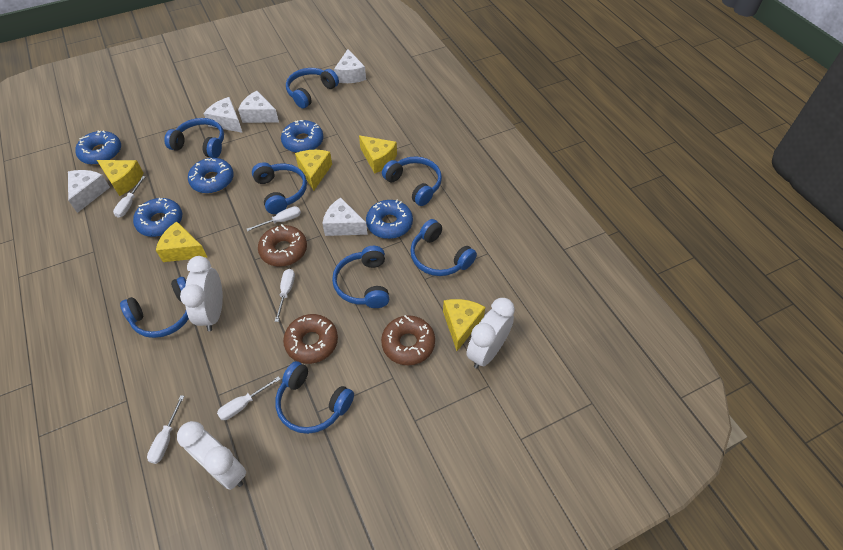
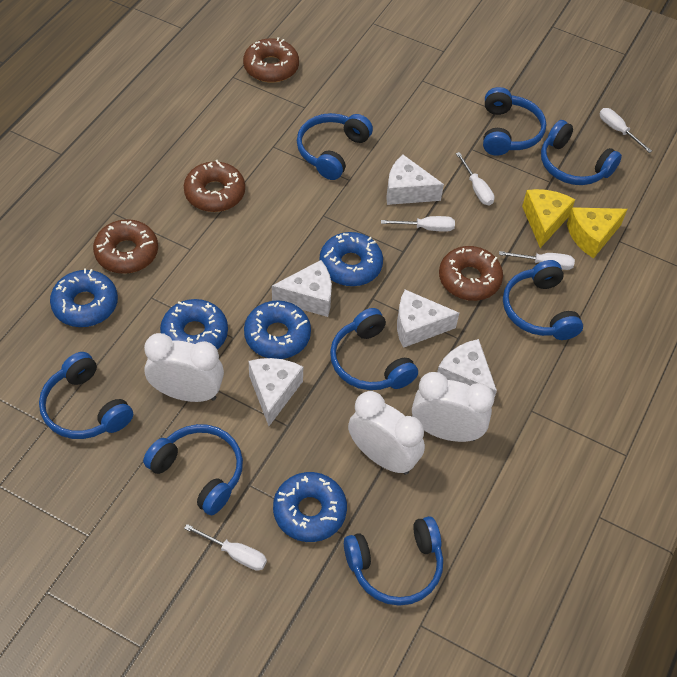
brown donut: 3 -> 4
yellow cheese: 5 -> 2

